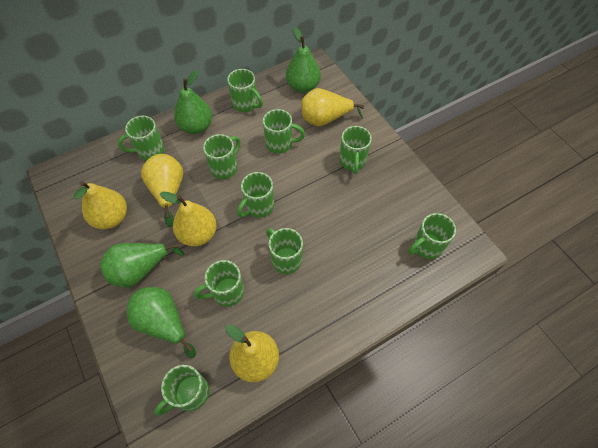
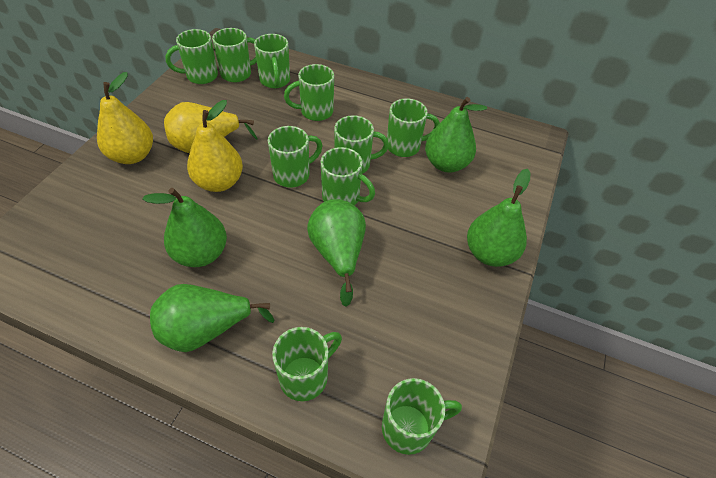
green pear: 4 -> 5
yellow pear: 5 -> 3

